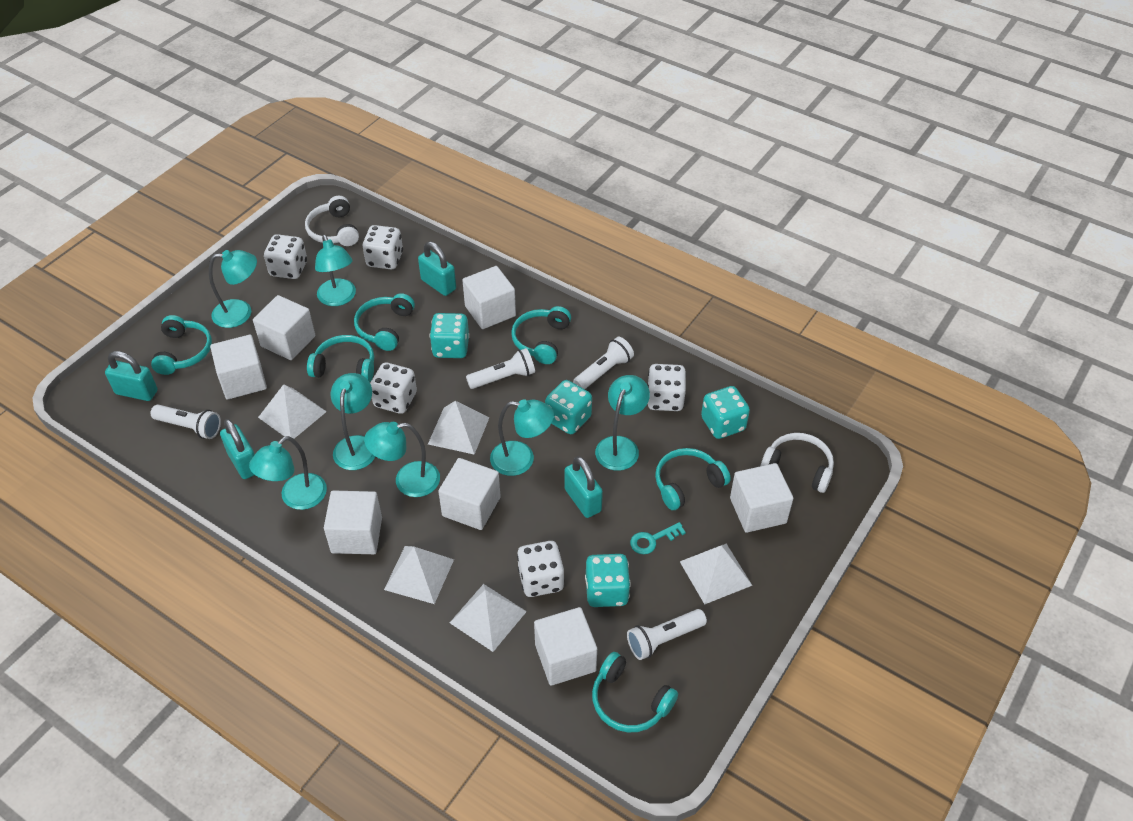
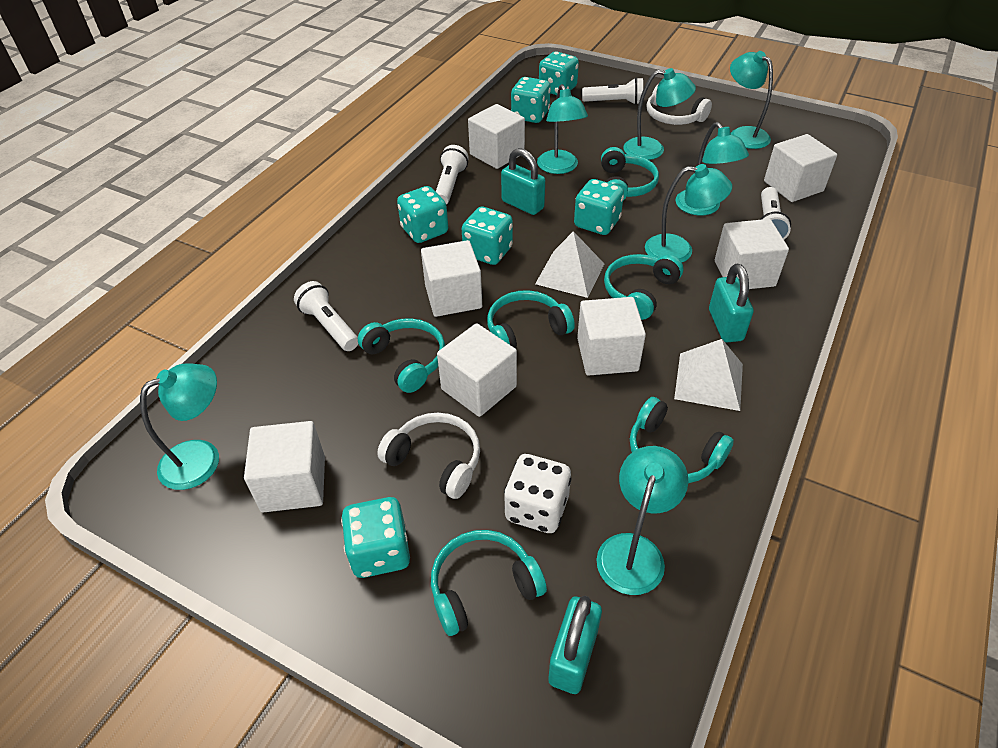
turquoise dice: 4 -> 6
turquoise key: 1 -> 0
turquoise padlock: 4 -> 3
white dice: 5 -> 1
white pyramid: 5 -> 2

